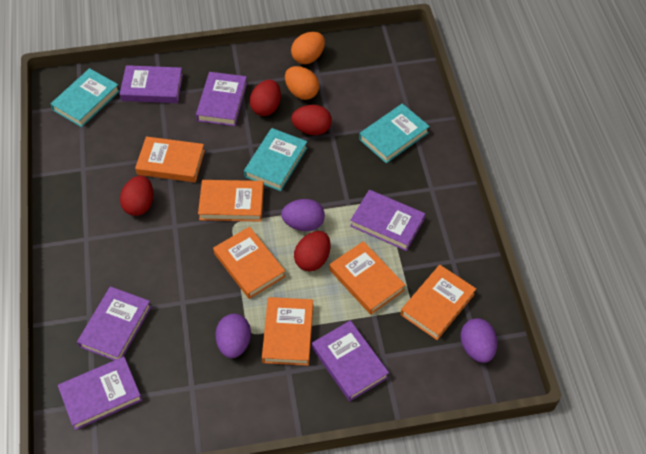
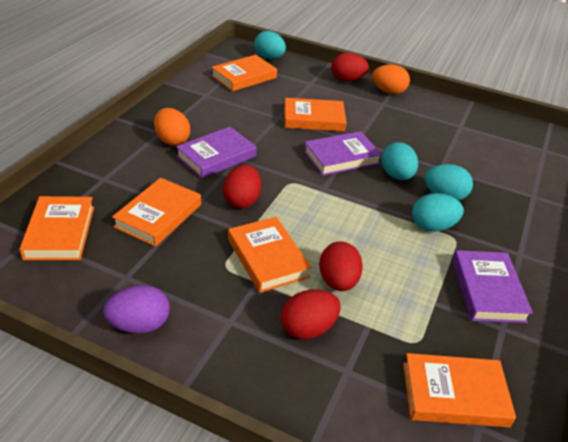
purple book: 6 -> 3
purple egg: 3 -> 1
turquoise book: 3 -> 0
turquoise egg: 0 -> 4

